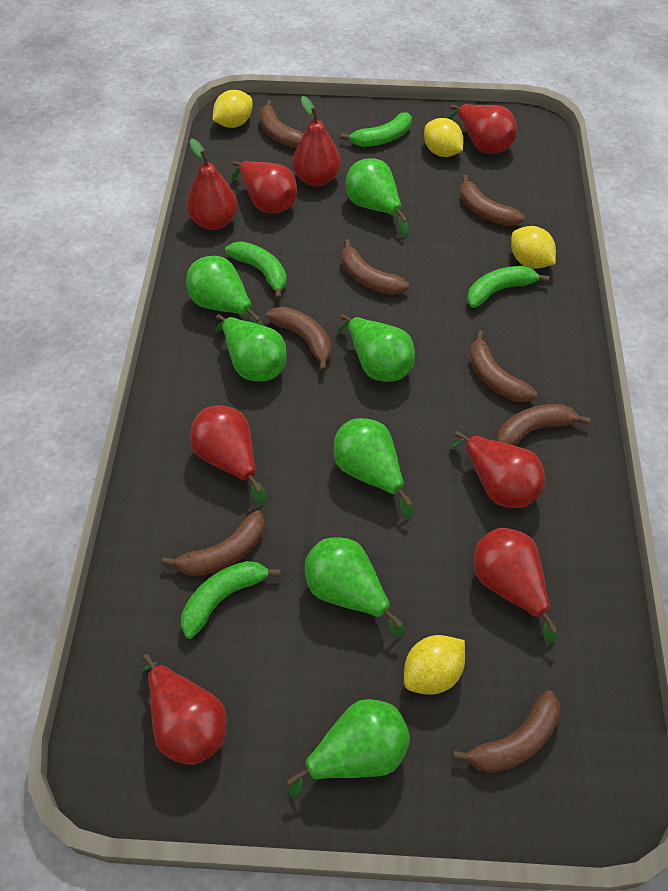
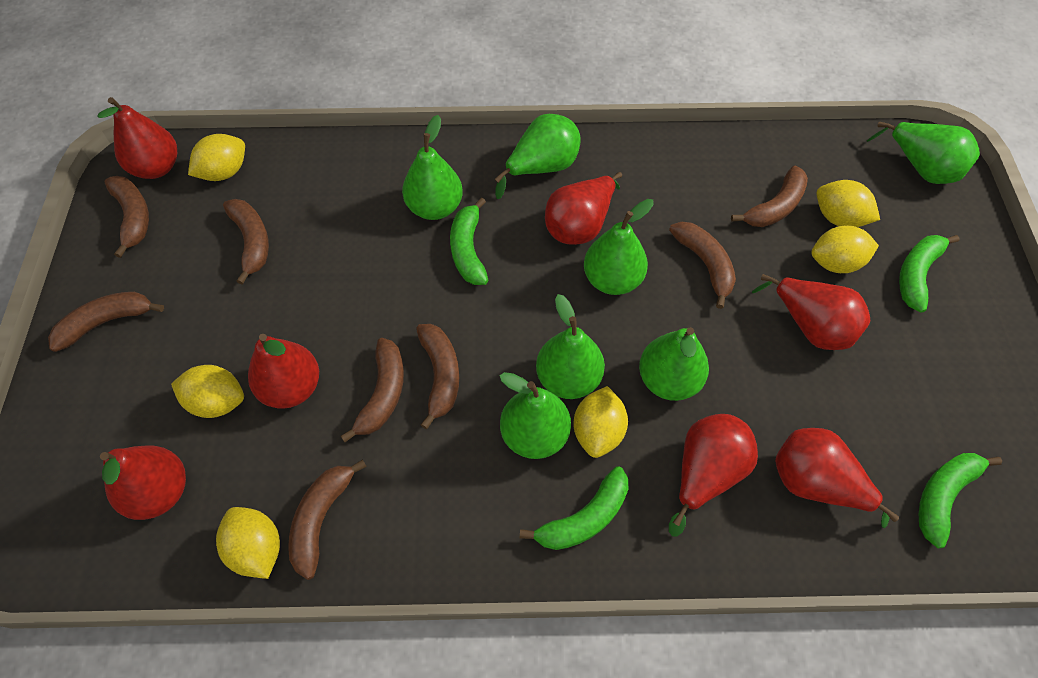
red pear: 8 -> 7
yellow lemon: 4 -> 6

